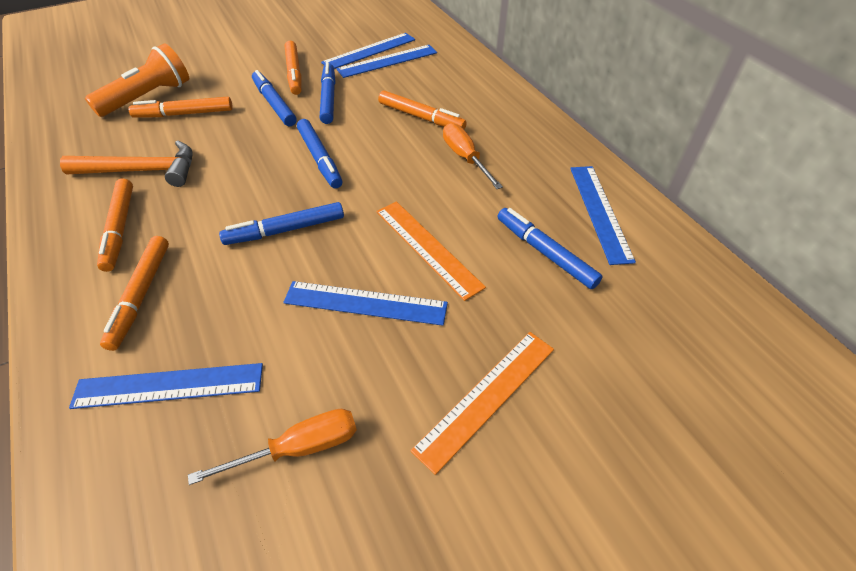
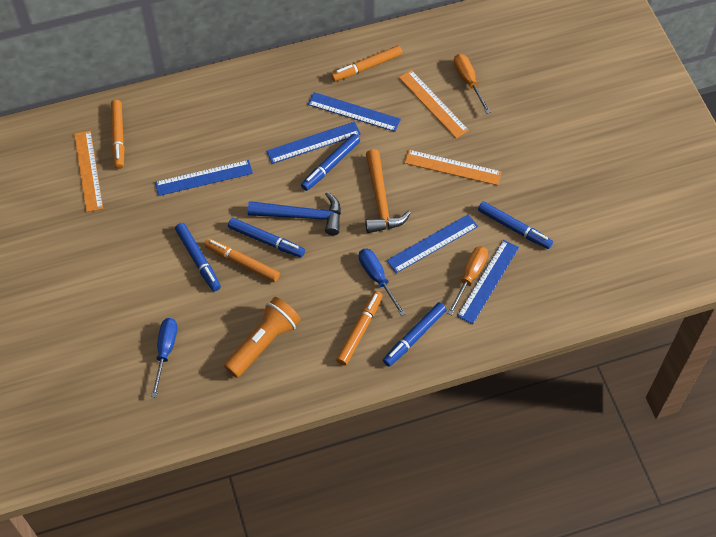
blue hammer: 0 -> 1
blue screwdriver: 0 -> 2
orange marker: 5 -> 4
orange ruler: 2 -> 3

